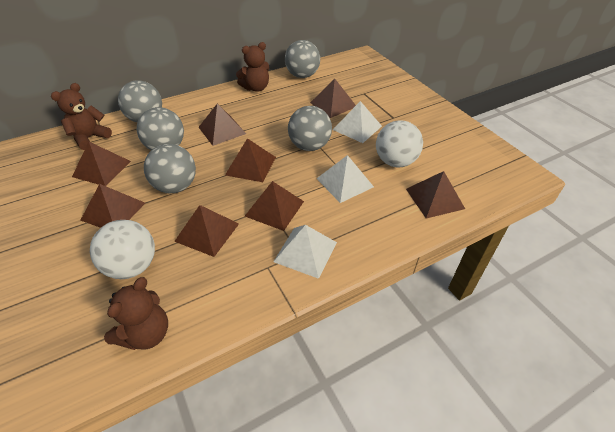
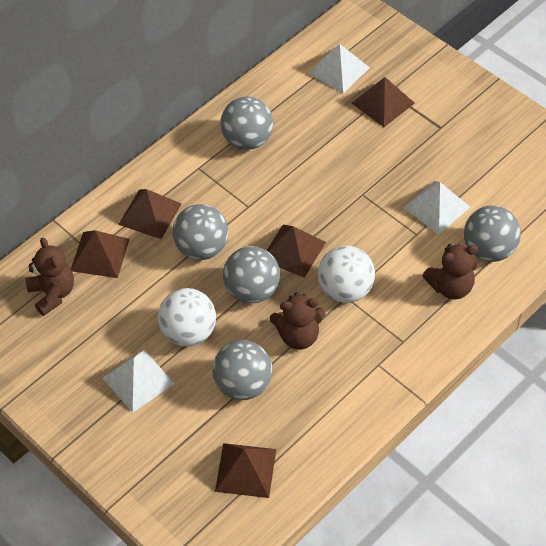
brown pyramid: 8 -> 5

